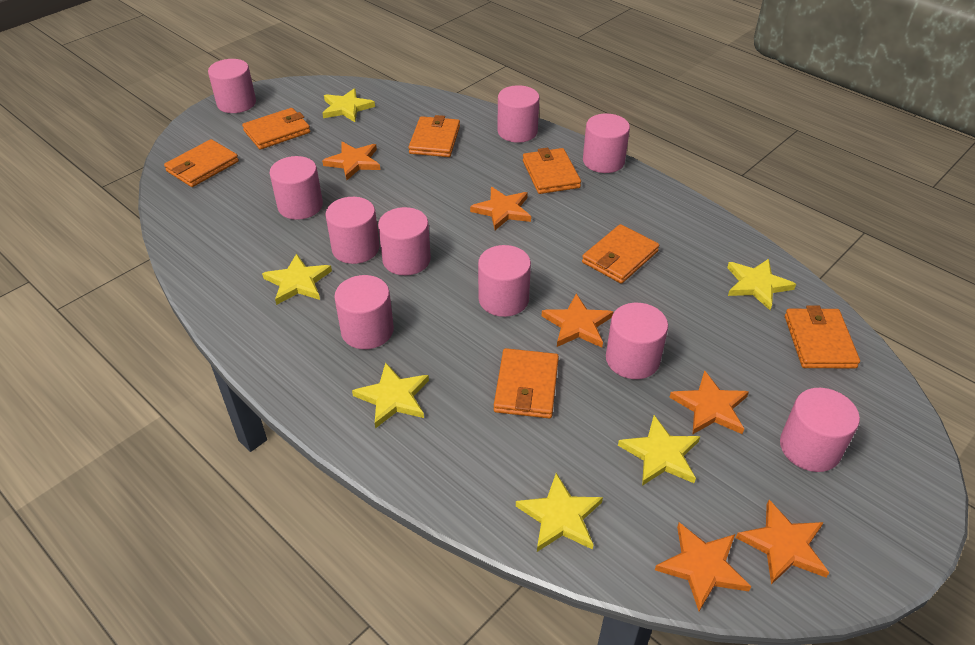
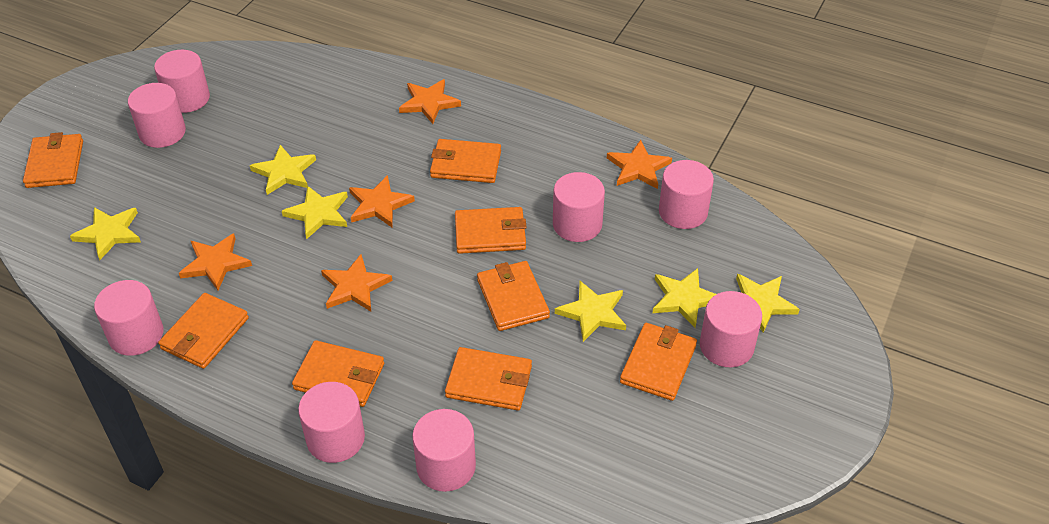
orange star: 6 -> 5
orange wallet: 7 -> 8
pink cylinder: 10 -> 8

